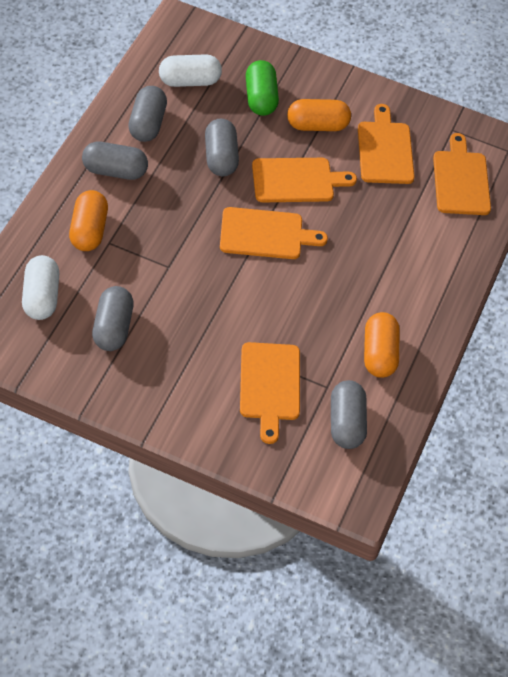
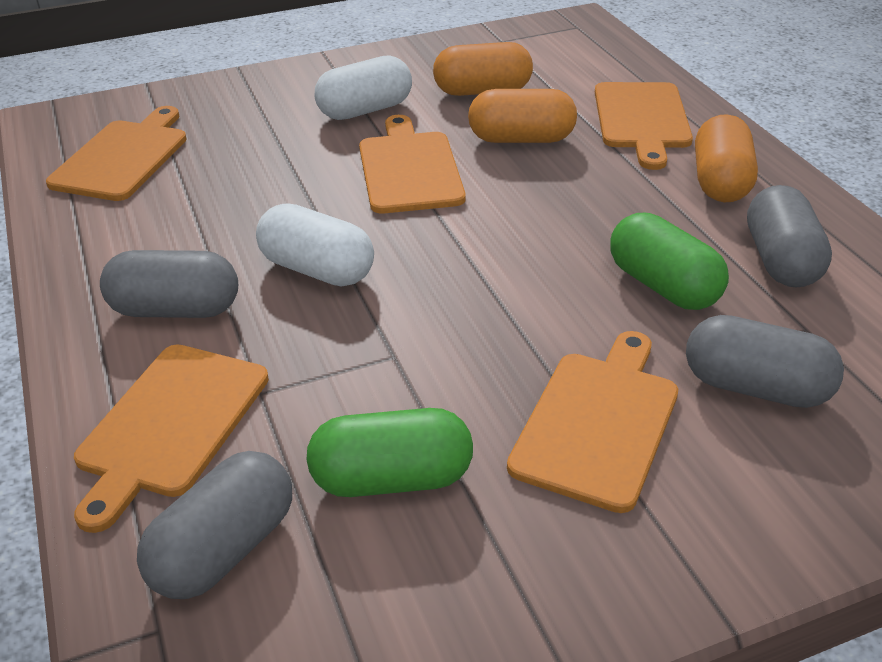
green capsule: 1 -> 2
grey capsule: 5 -> 4

